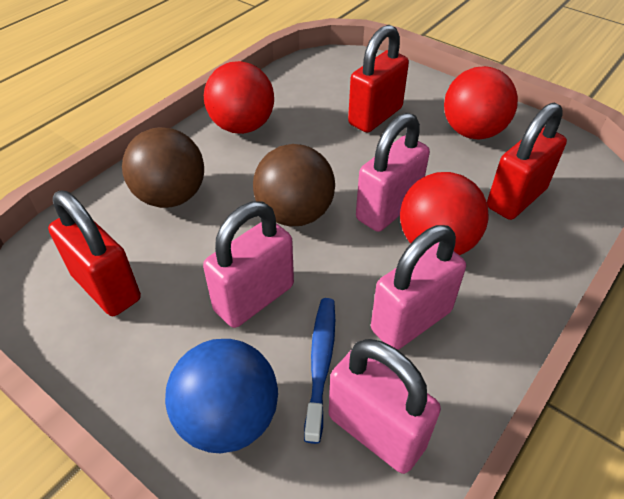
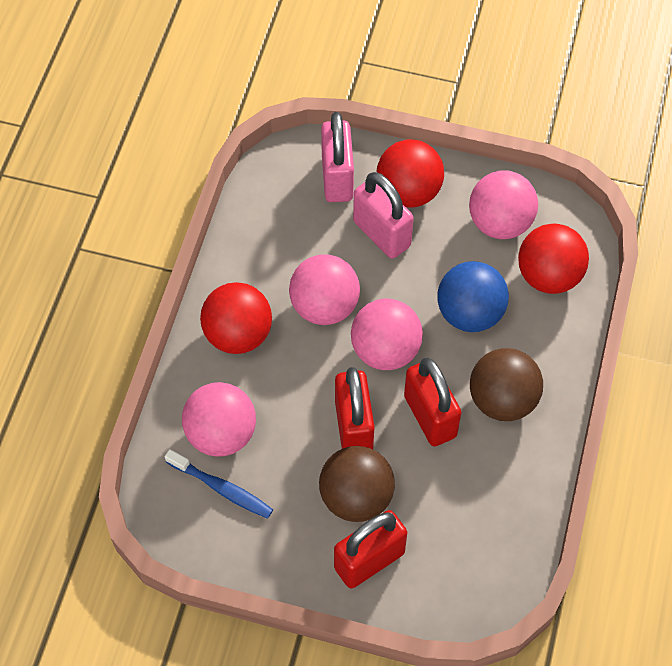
pink ball: 0 -> 4
pink padlock: 4 -> 2

